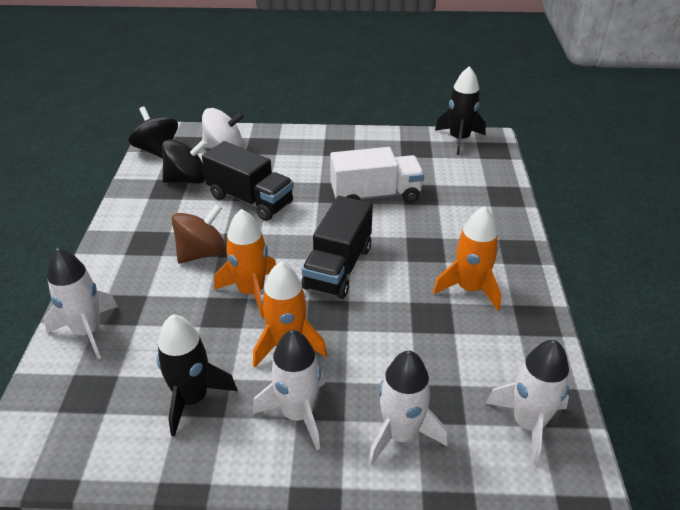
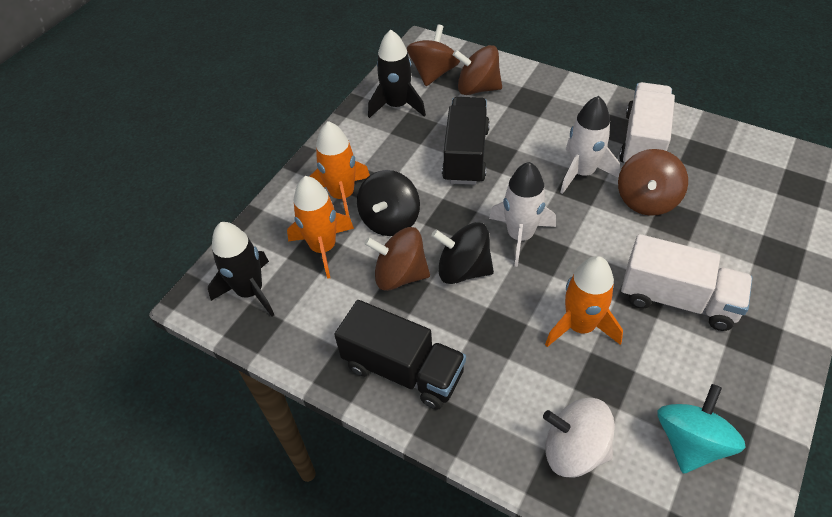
brown spinning top: 1 -> 4
turquoise spinning top: 0 -> 1
white rocket: 4 -> 2
white truck: 1 -> 2

